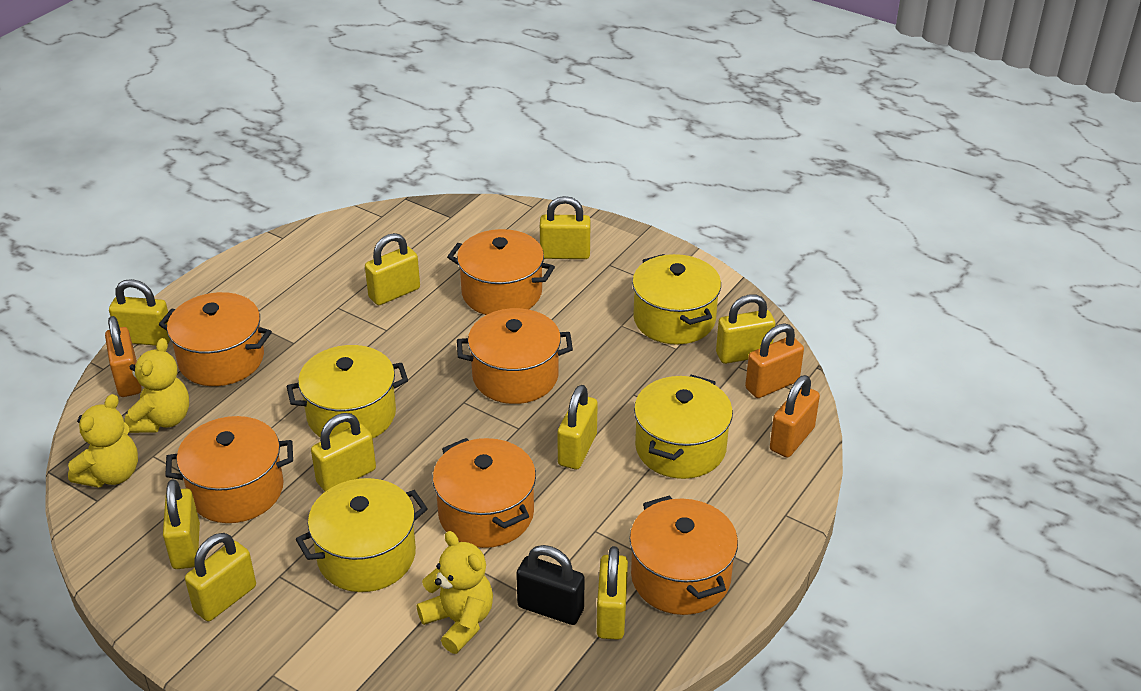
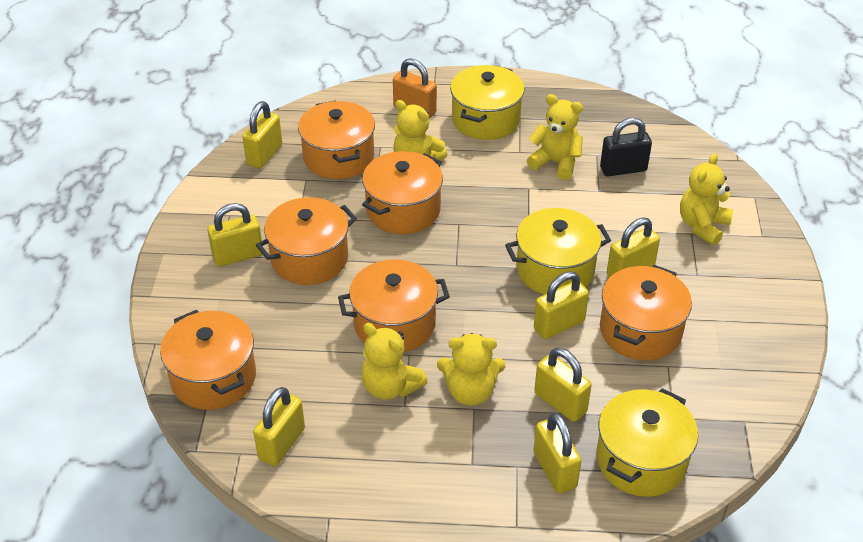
orange padlock: 3 -> 1
yellow padlock: 9 -> 7
yellow pot: 4 -> 3
yellow teddy bear: 3 -> 5

